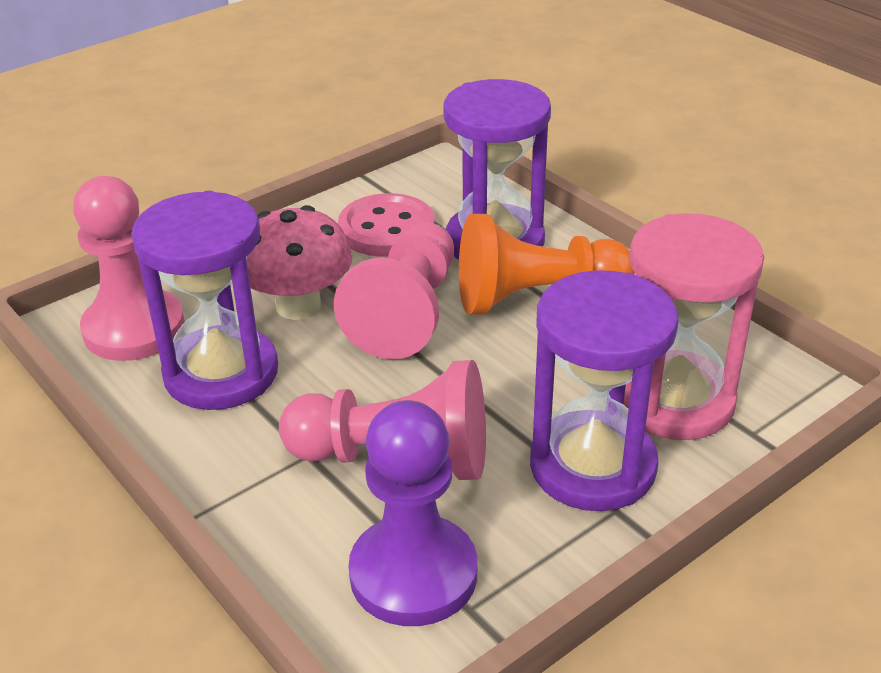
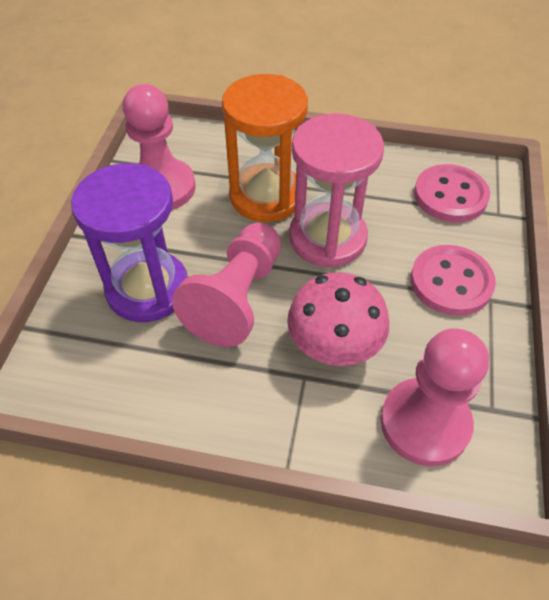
orange hourglass: 0 -> 1
orange pawn: 1 -> 0
pink button: 1 -> 2
purple hourglass: 3 -> 1
purple pawn: 1 -> 0

